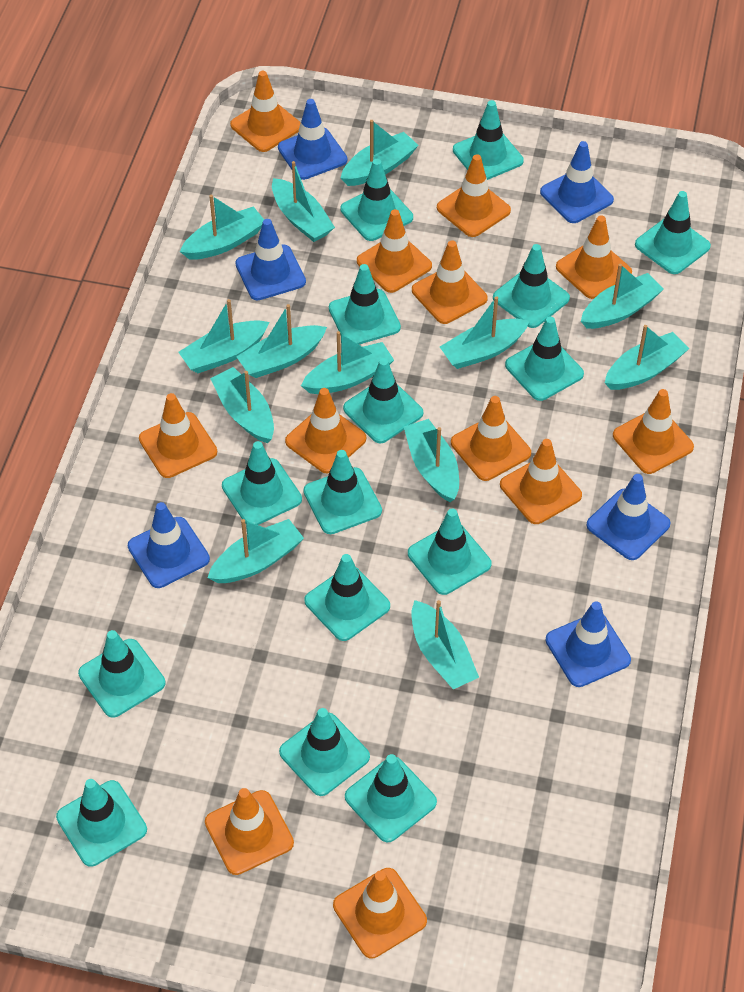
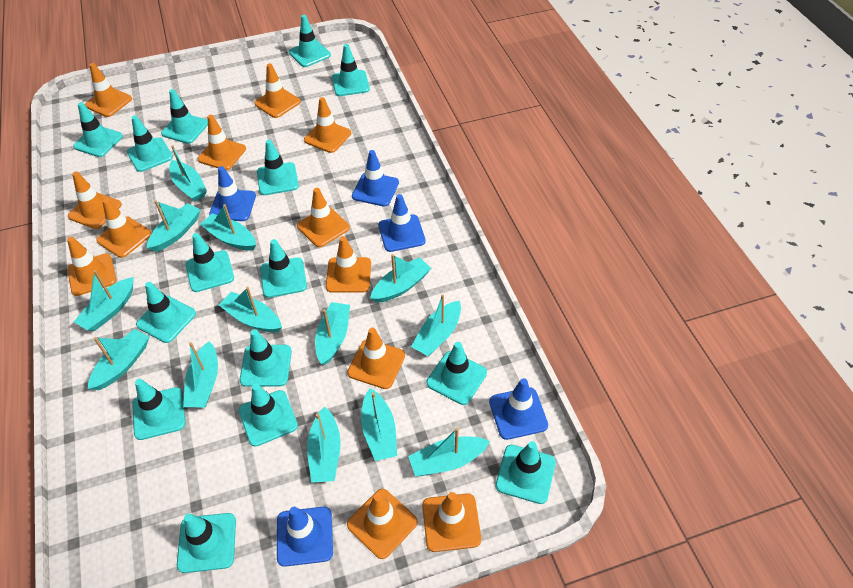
blue traffic cone: 6 -> 5

